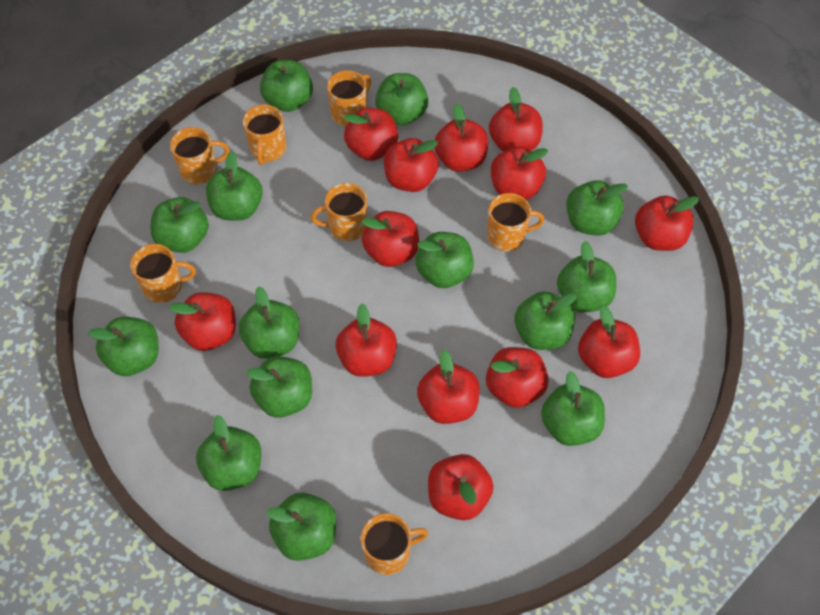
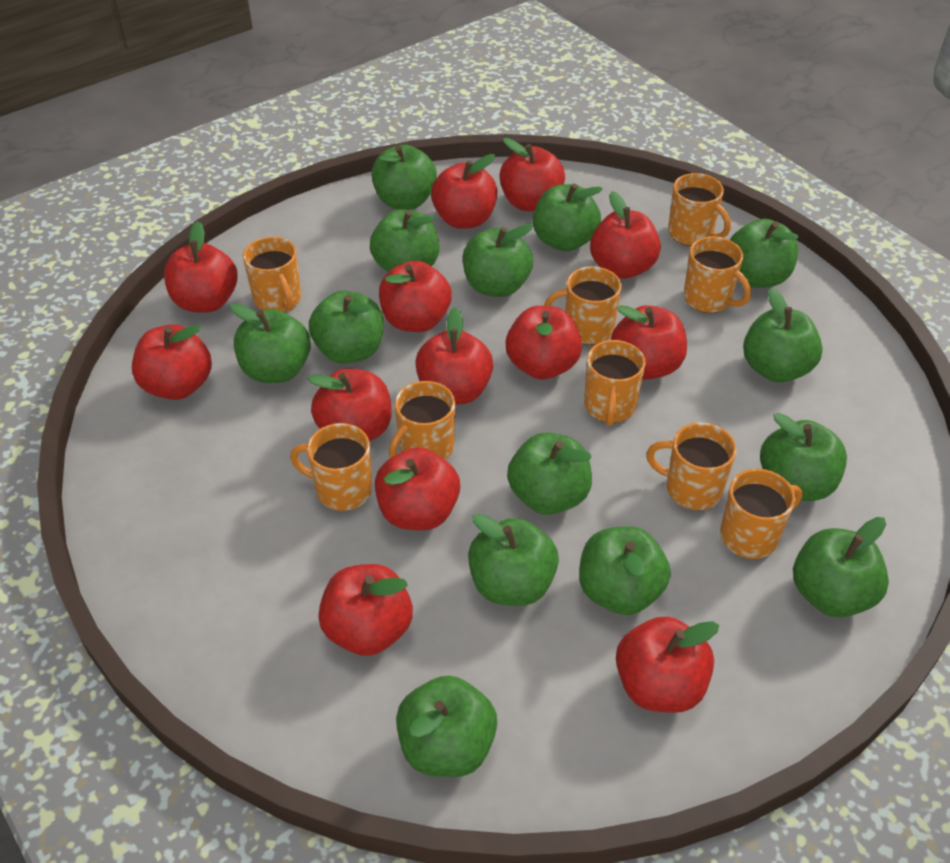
orange mug: 7 -> 9

